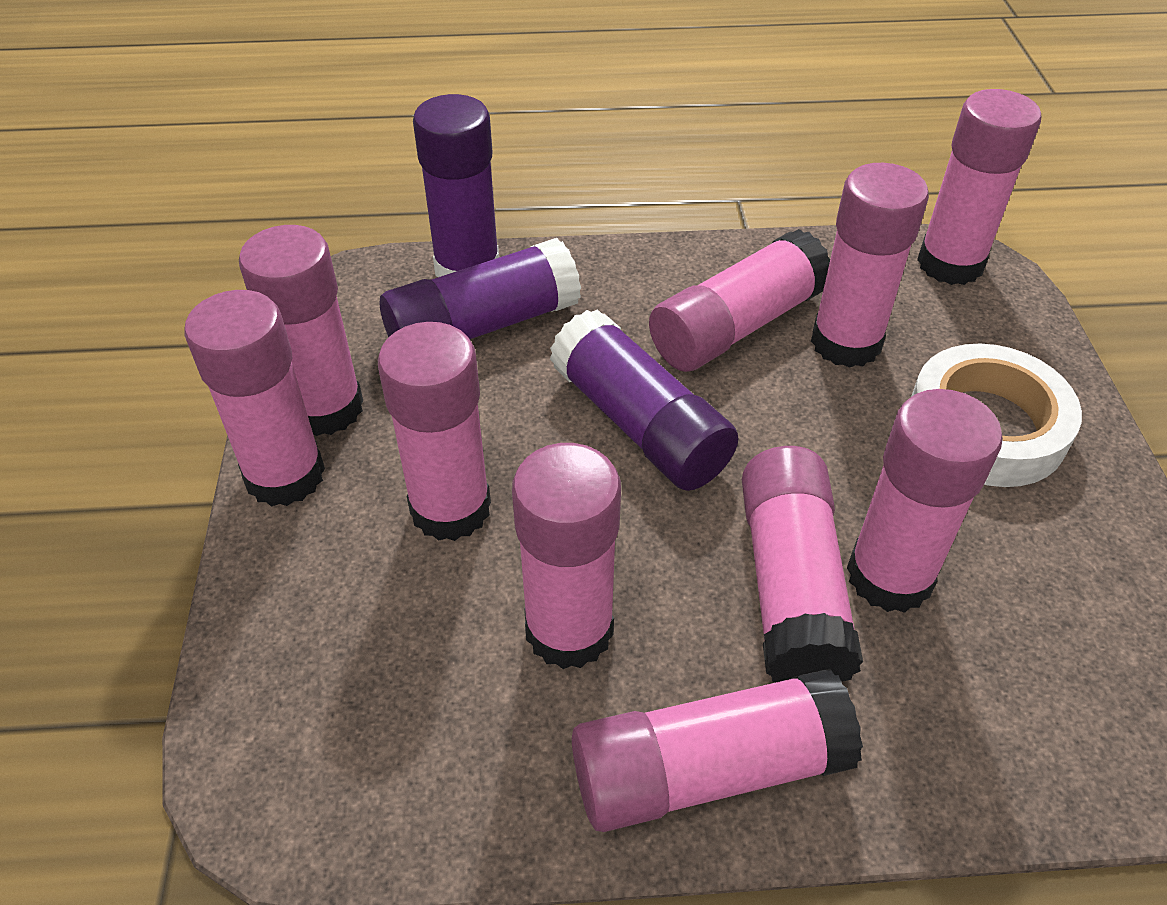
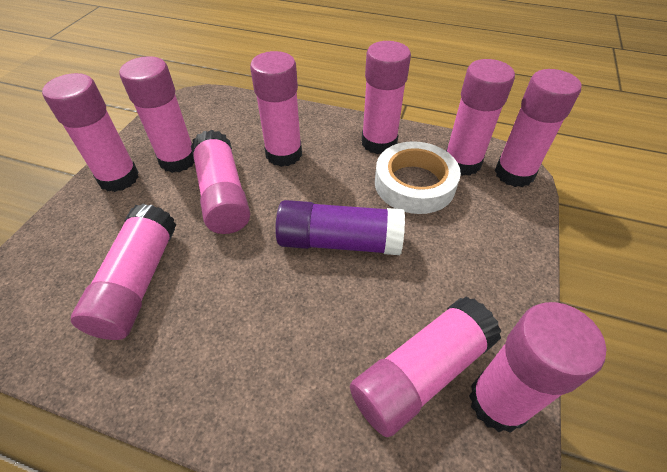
purple glue stick: 3 -> 1

